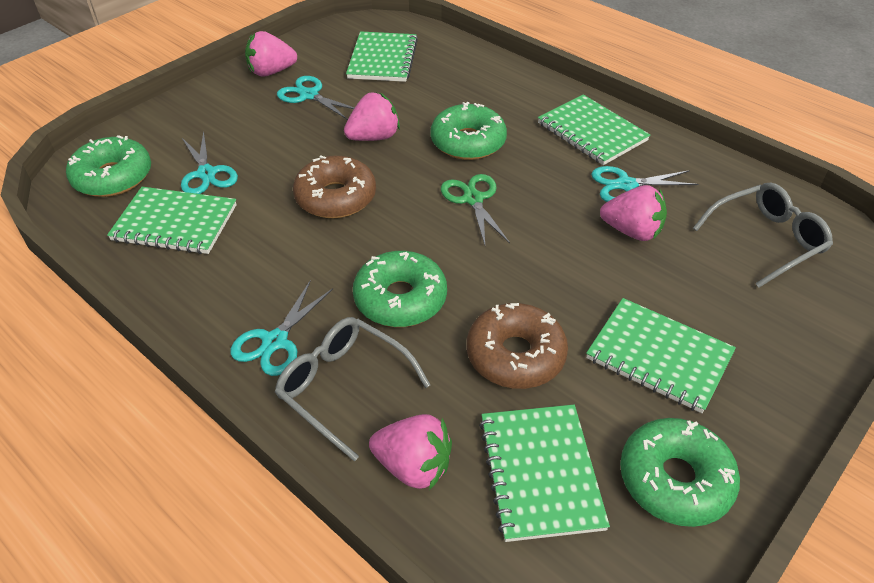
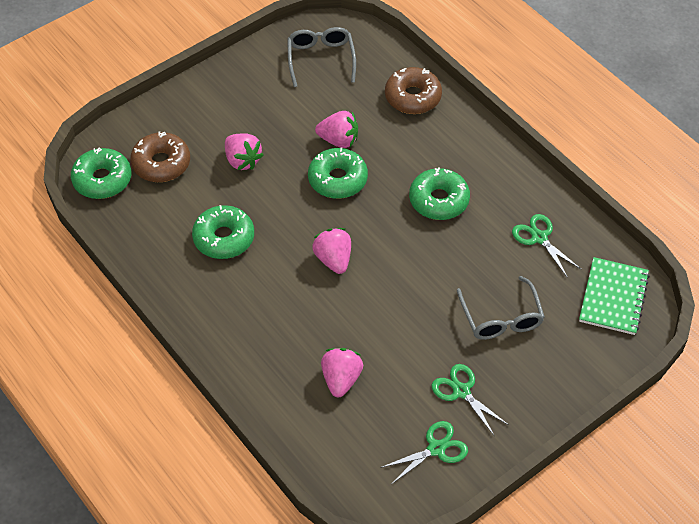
green notebook: 5 -> 1
green scissors: 1 -> 3
turquoise scissors: 4 -> 0

